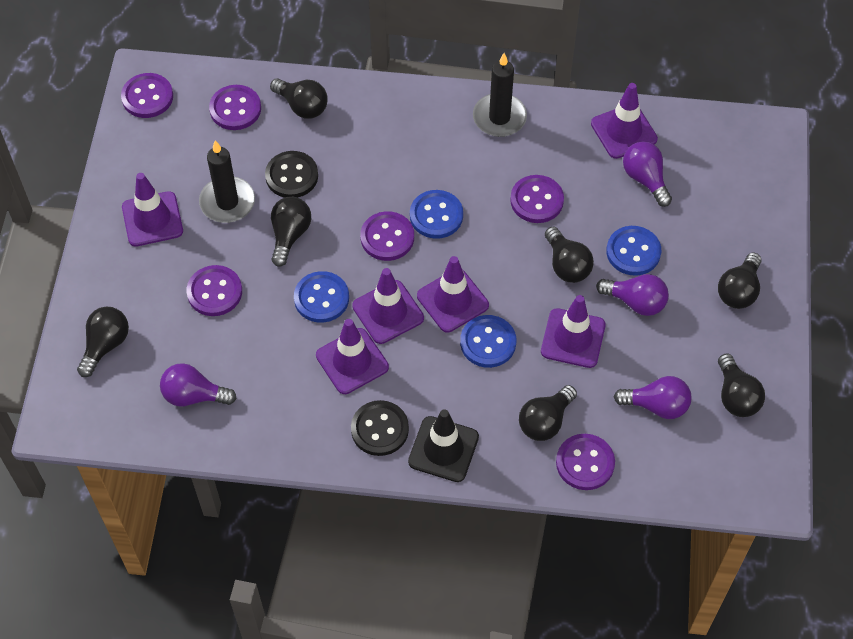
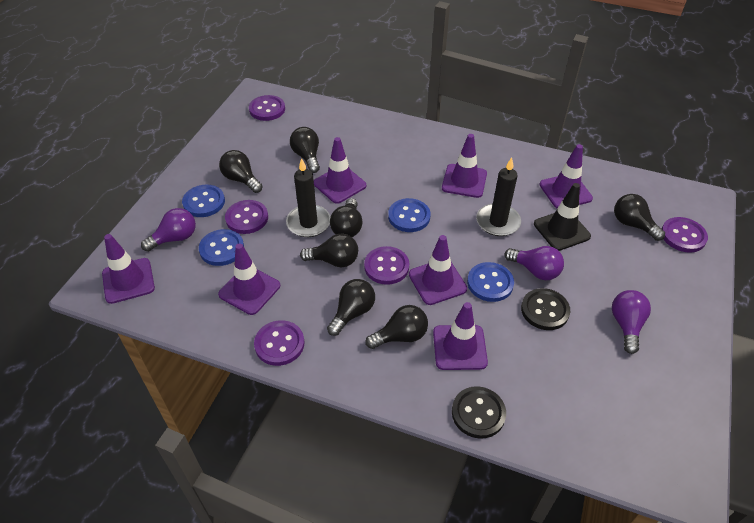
purple button: 6 -> 5
purple light bulb: 4 -> 3
purple traffic cone: 6 -> 7

